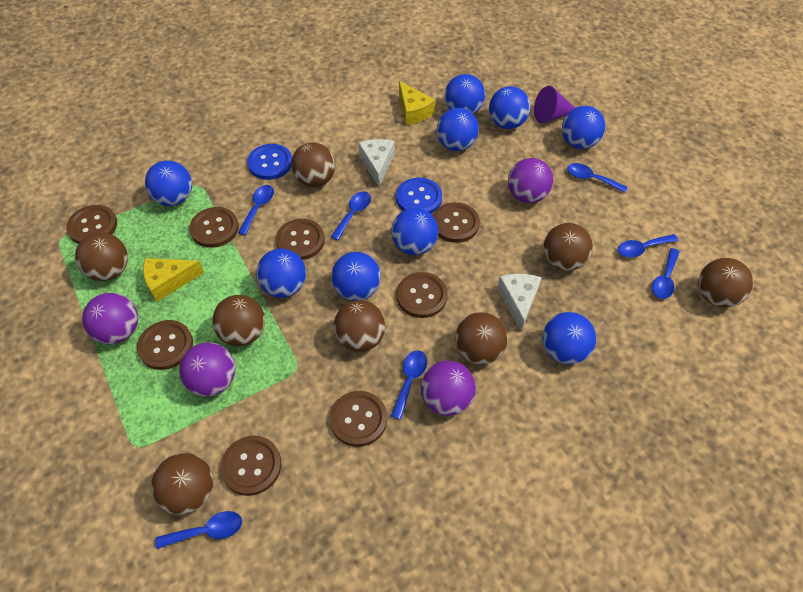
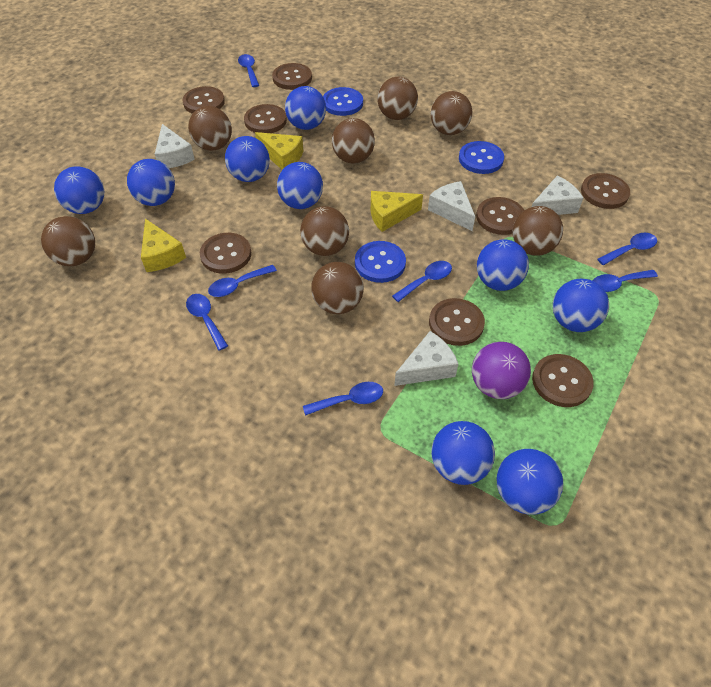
blue button: 2 -> 3
purple ball: 4 -> 1
purple cone: 1 -> 0
white cheese: 2 -> 4
yellow cheese: 2 -> 3

